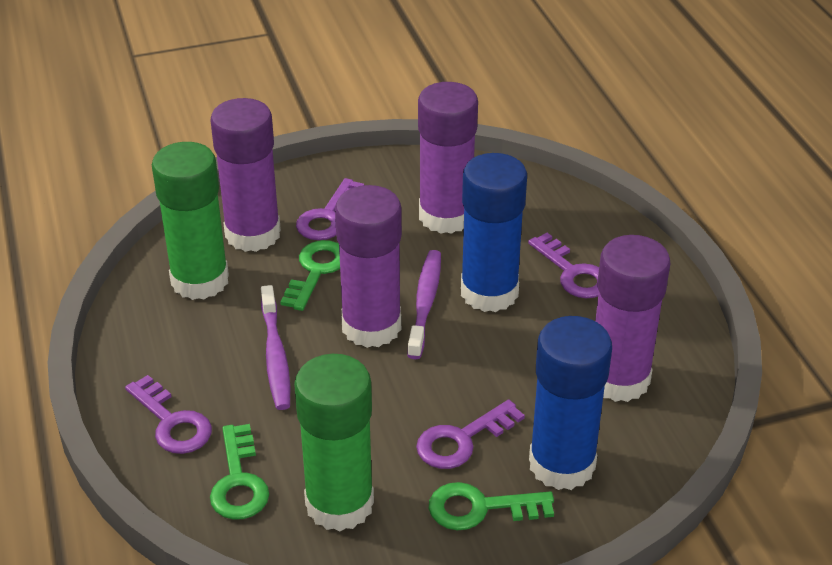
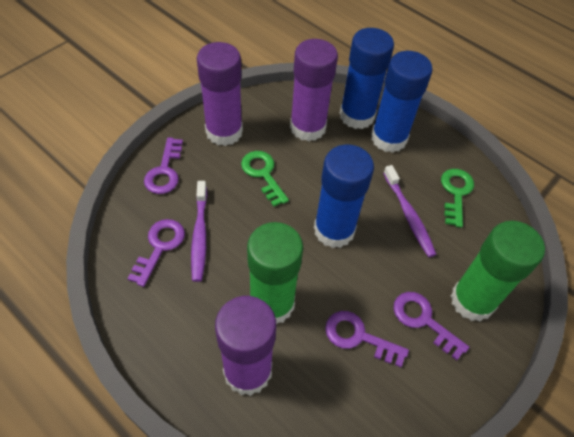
blue glue stick: 2 -> 3
green key: 3 -> 2
purple glue stick: 4 -> 3

